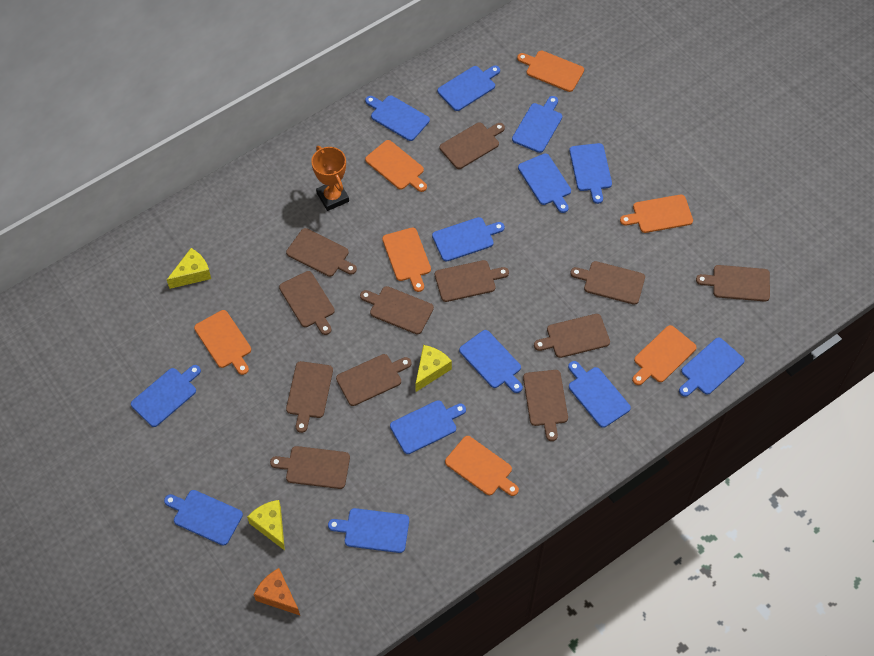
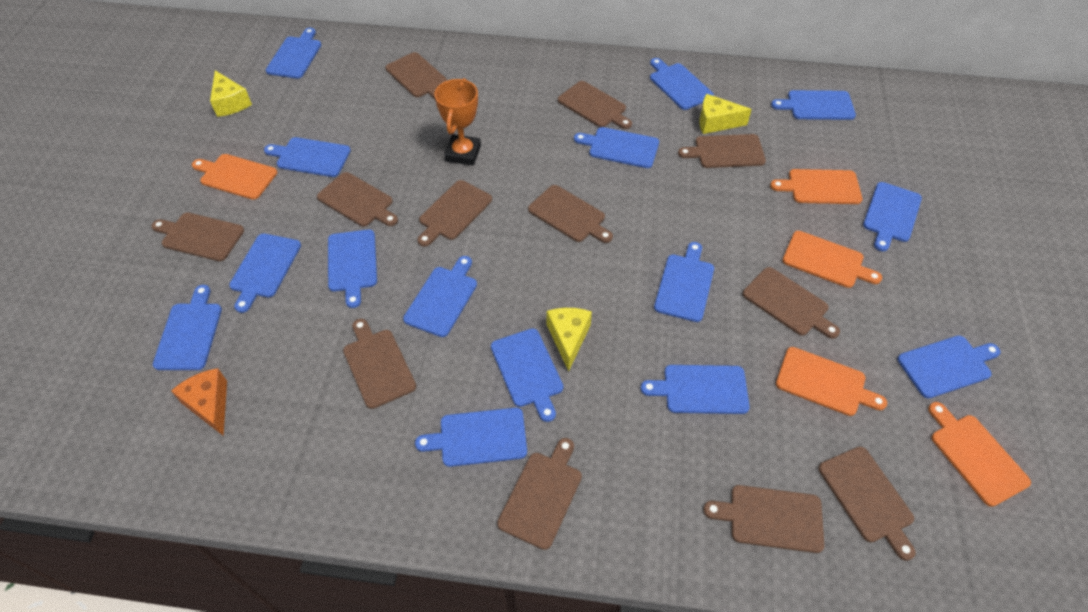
blue cutting board: 13 -> 15
orange cutting board: 7 -> 5

